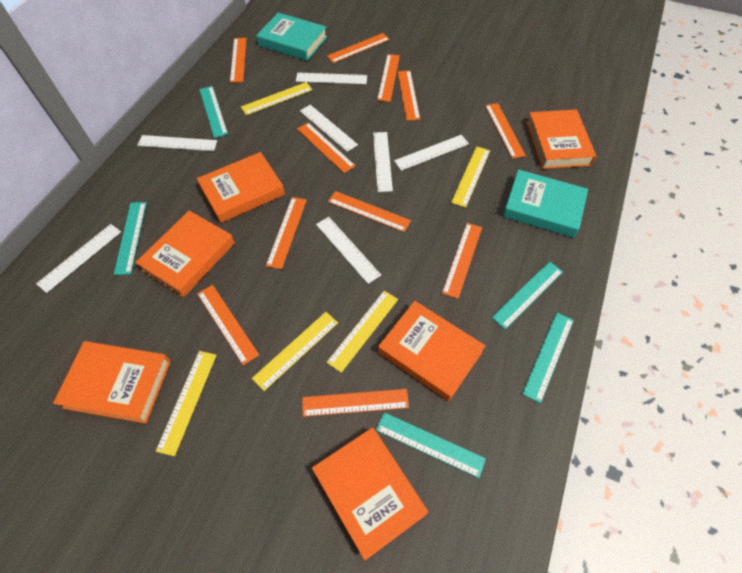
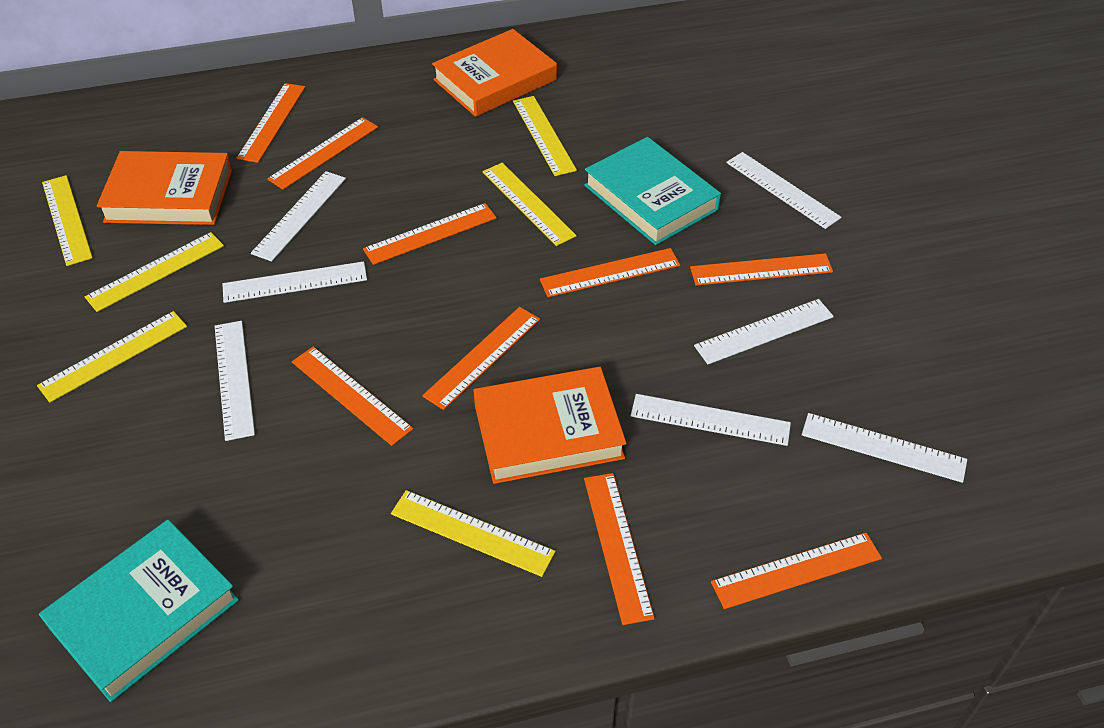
orange book: 6 -> 3
orange ruler: 11 -> 9
turquoise ruler: 5 -> 0
yellow ruler: 5 -> 6

